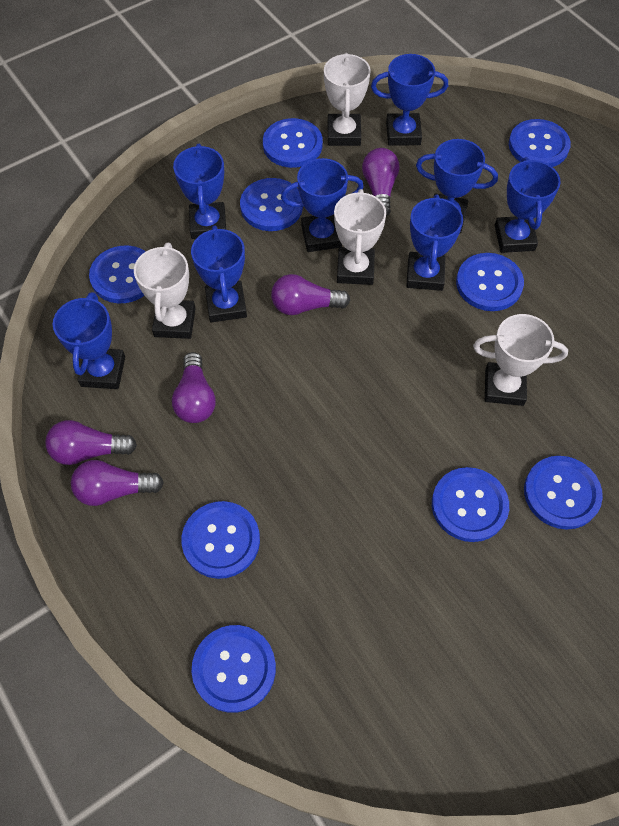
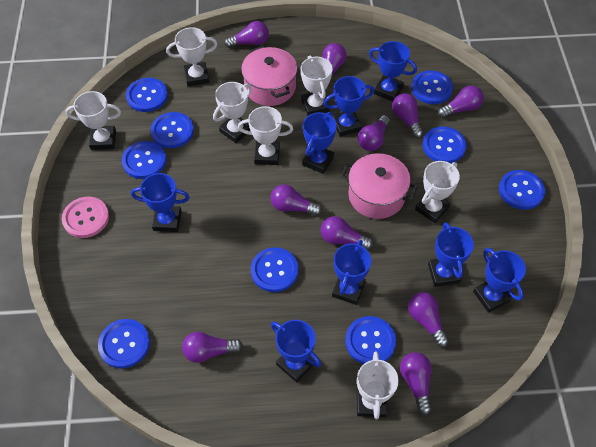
pink button: 0 -> 1
pink pot: 0 -> 2
purple light bulb: 5 -> 10
white trophy: 4 -> 7

